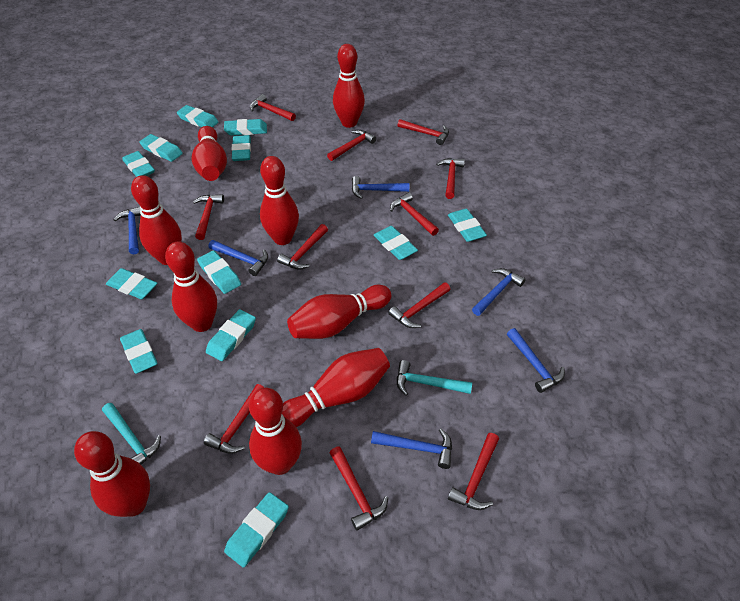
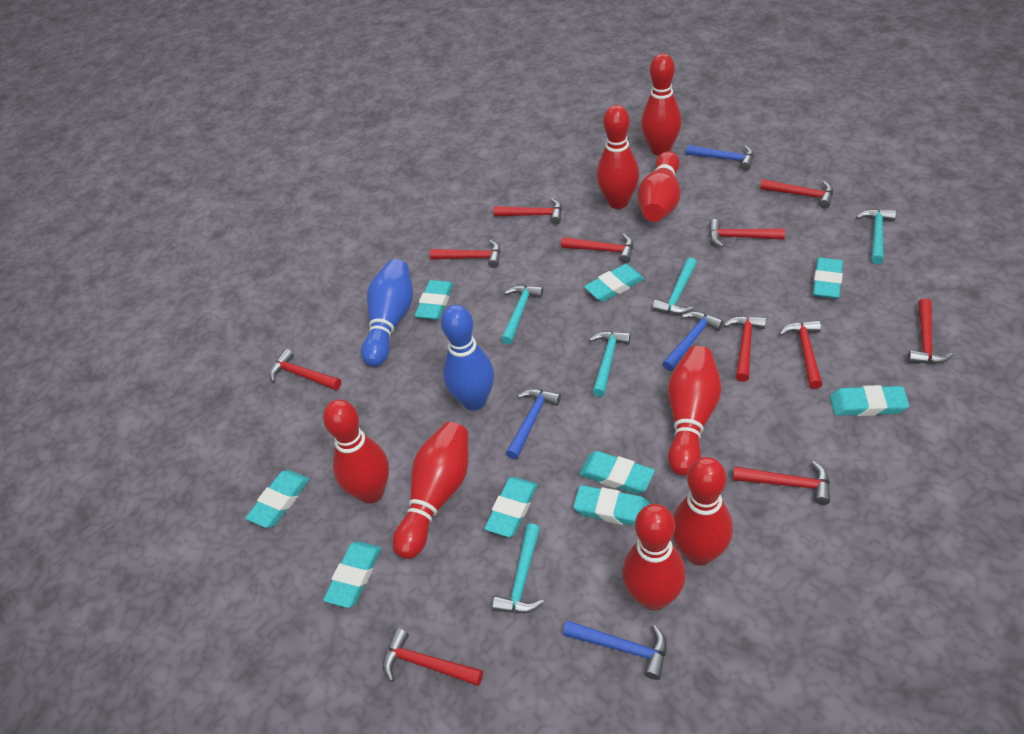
blue bowling pin: 0 -> 2
blue hammer: 6 -> 4
red bowling pin: 9 -> 8
turquoise eraser: 12 -> 9
turquoise hammer: 2 -> 5

